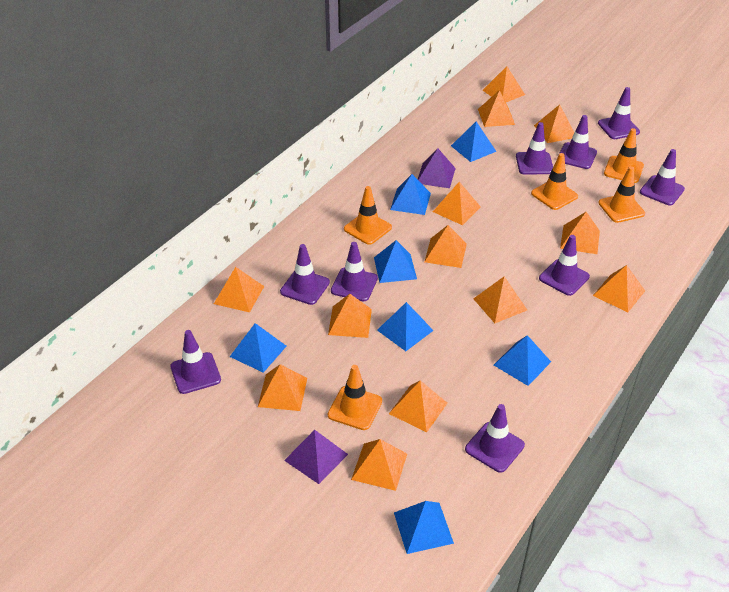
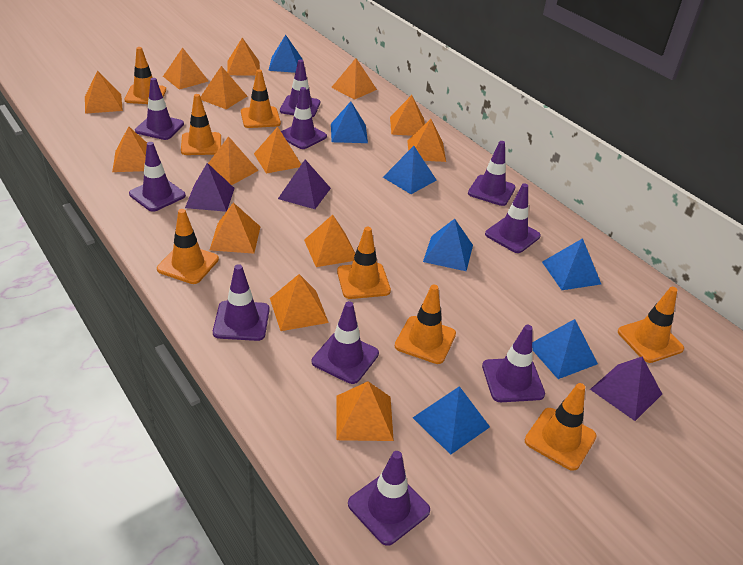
orange pyramid: 13 -> 14
orange traffic cone: 5 -> 8
purple pyramid: 2 -> 3
purple traffic cone: 9 -> 10

